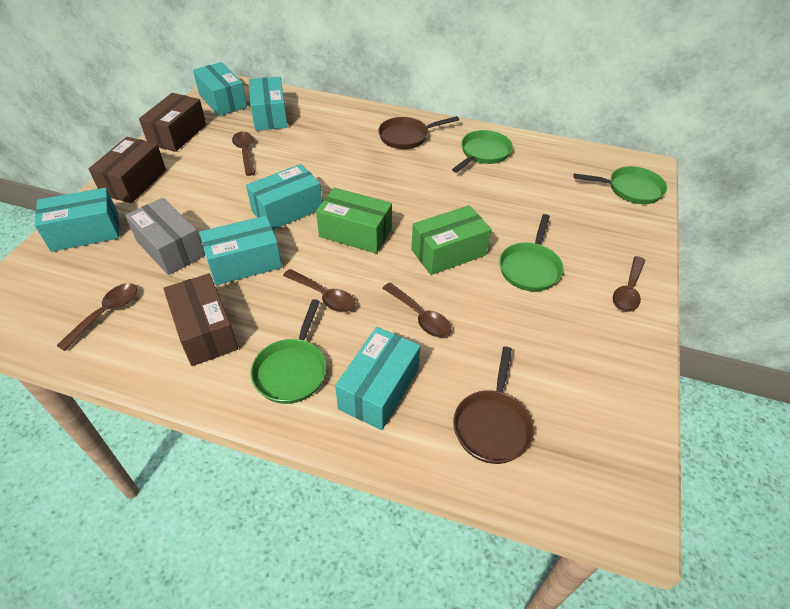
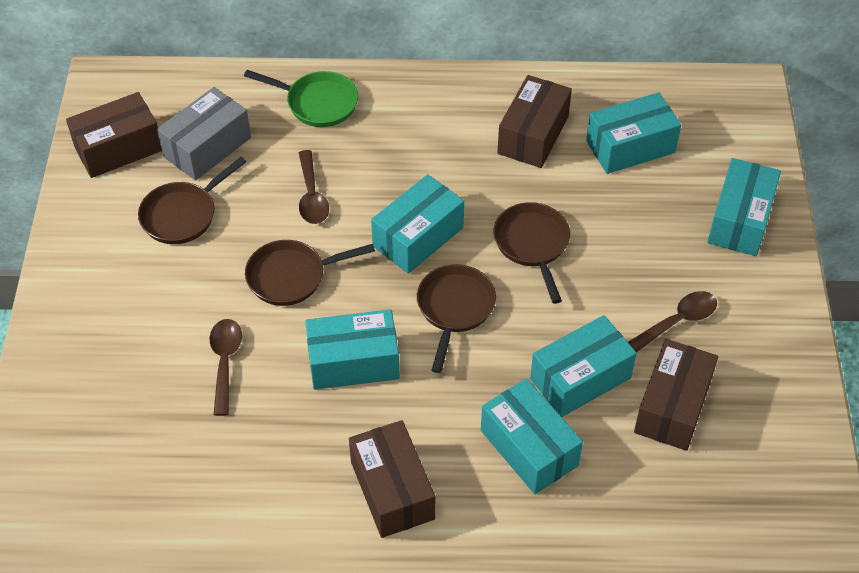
brown box: 3 -> 4
brown pan: 2 -> 4
brown spoon: 5 -> 3
green box: 2 -> 0
green pan: 4 -> 1

